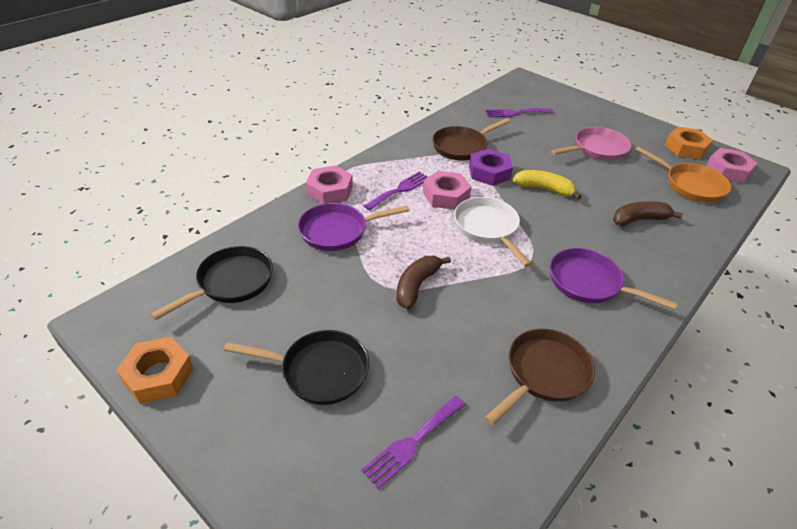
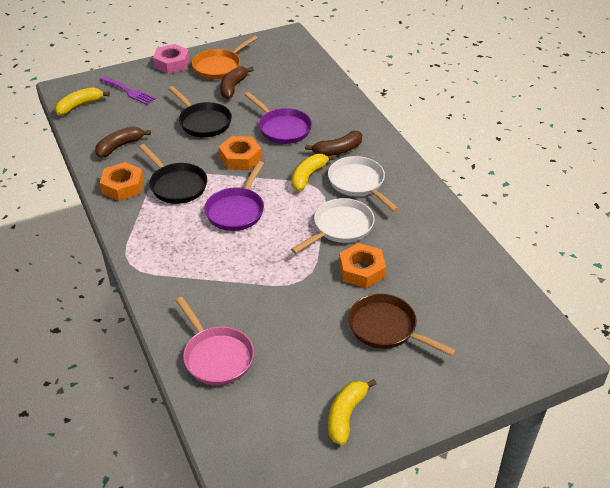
brown banana: 2 -> 3
brown pan: 2 -> 1
orange nut: 2 -> 3
pink nut: 3 -> 1
purple fork: 3 -> 1
purple nut: 1 -> 0
white pan: 1 -> 2
yellow banana: 1 -> 3

